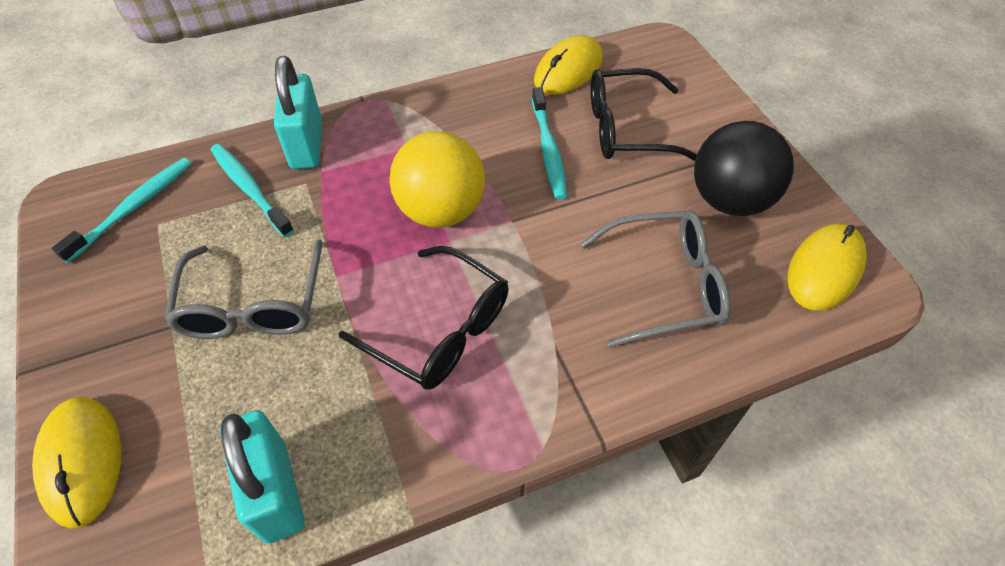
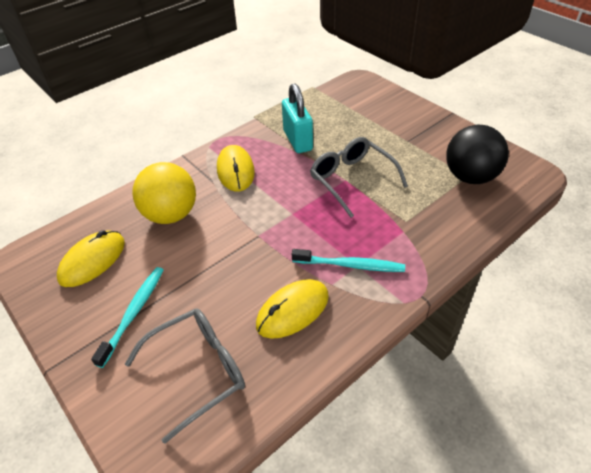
black glasses: 2 -> 0
turquoise padlock: 2 -> 1
turquoise toothbrush: 3 -> 2

